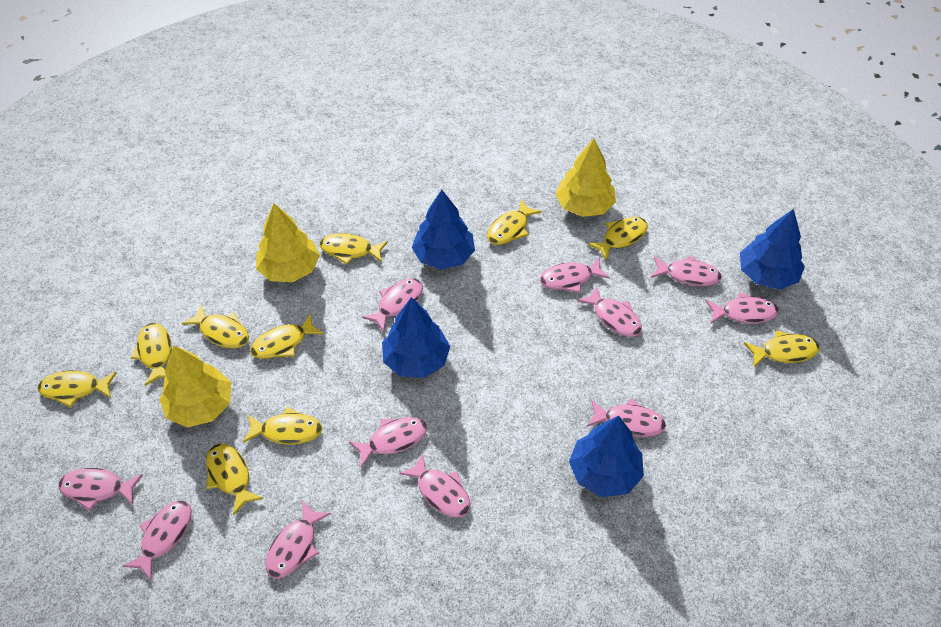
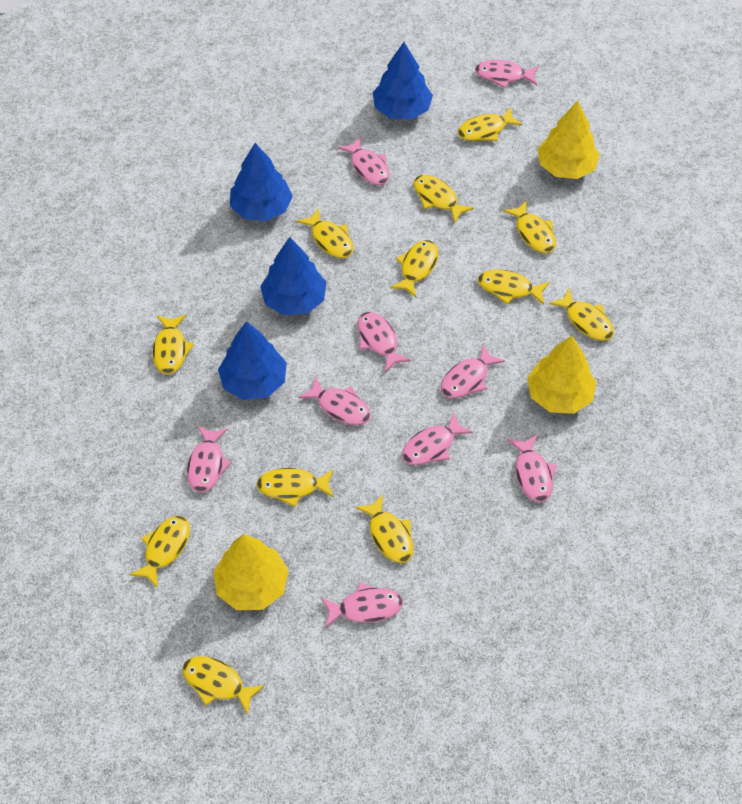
pink fish: 11 -> 9
yellow fish: 10 -> 12

